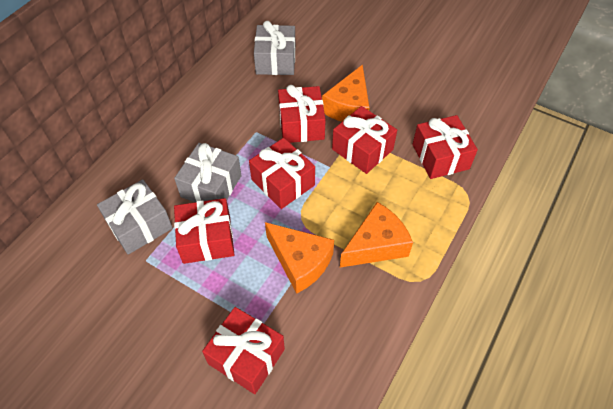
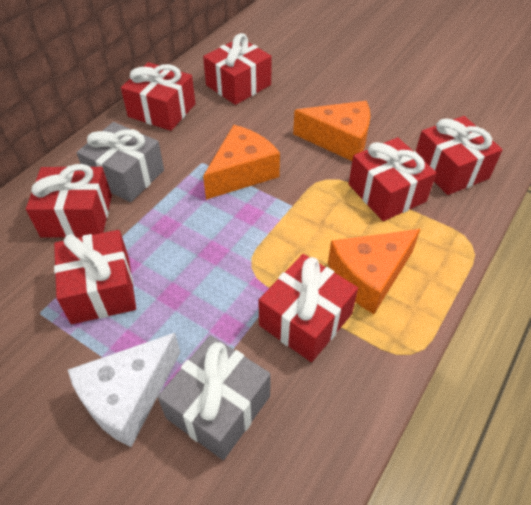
grey gift: 3 -> 2
red gift: 6 -> 7
white cheese: 0 -> 1

